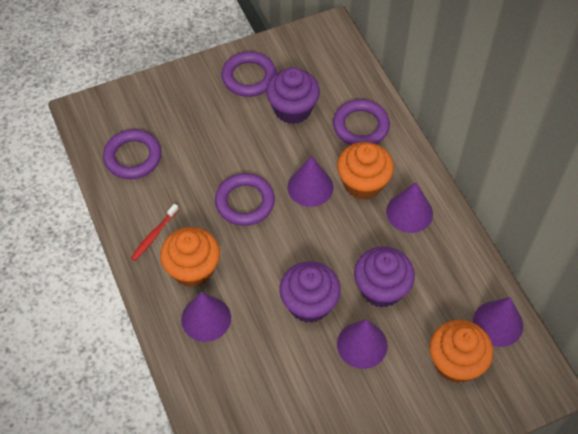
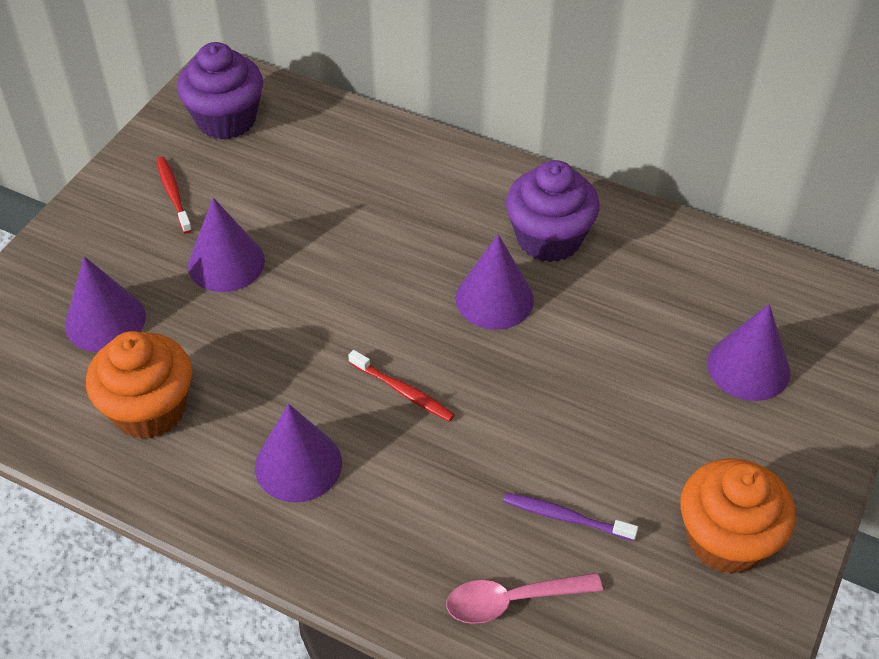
orange cupcake: 3 -> 2
pink spoon: 0 -> 1
purple cupcake: 3 -> 2
purple ring: 4 -> 0
purple toothbrush: 0 -> 1
red toothbrush: 1 -> 2

